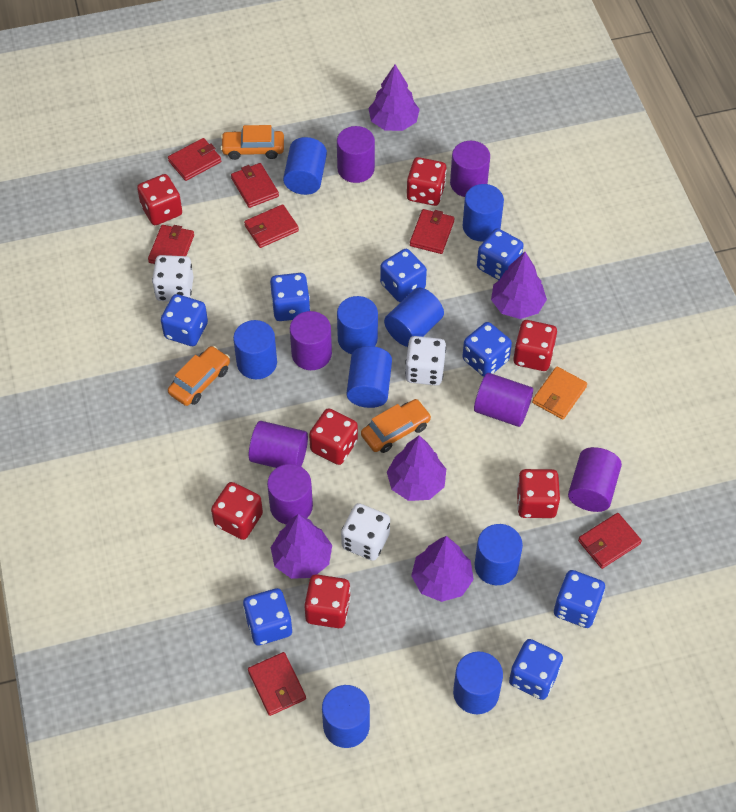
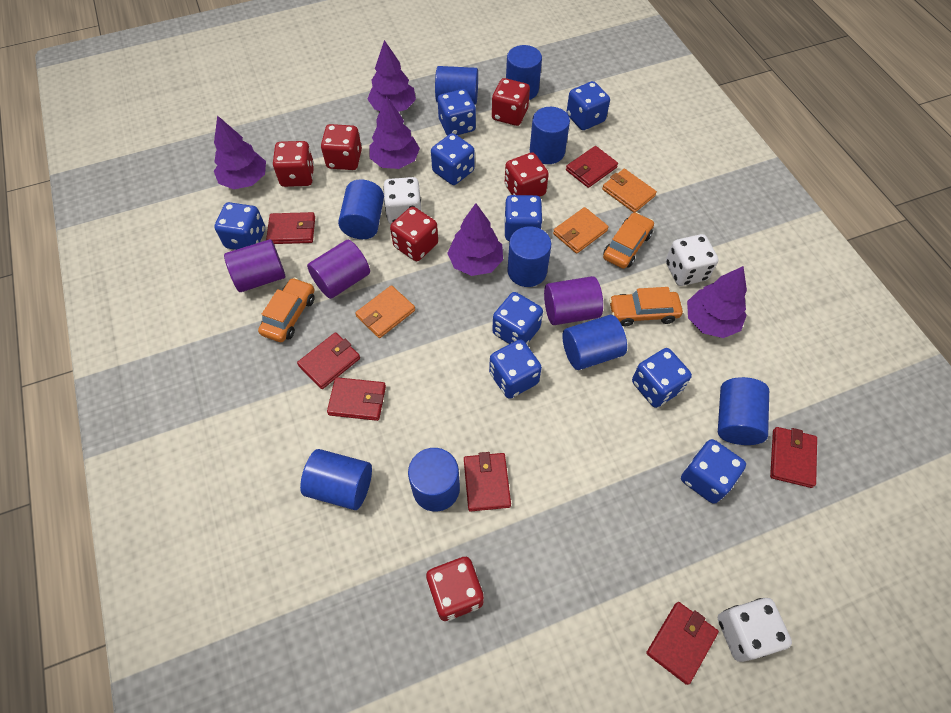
blue dice: 8 -> 9
orange wallet: 1 -> 3
purple cylinder: 7 -> 3
red dice: 7 -> 6

